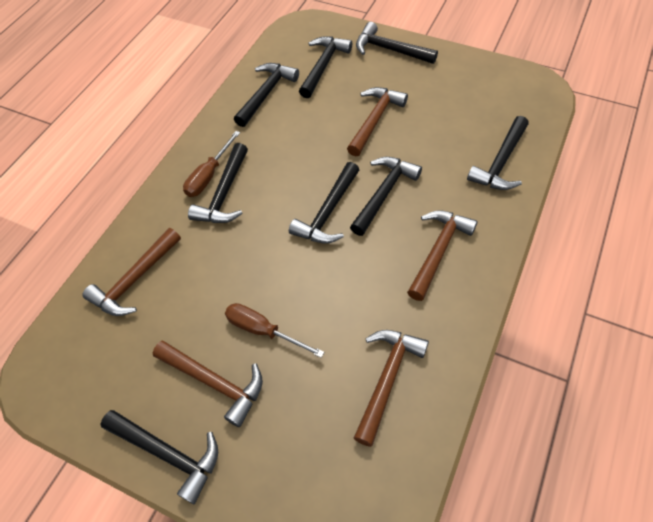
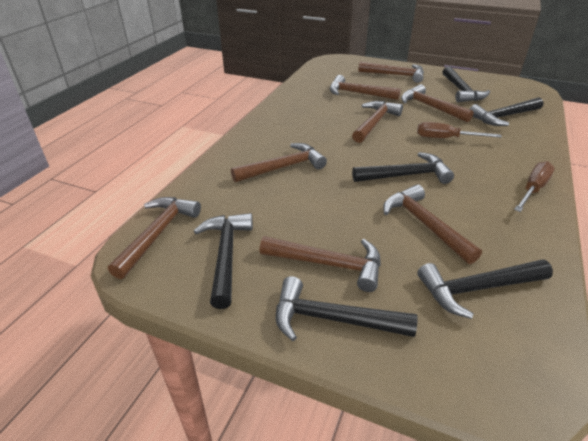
black hammer: 8 -> 6
brown hammer: 5 -> 8

